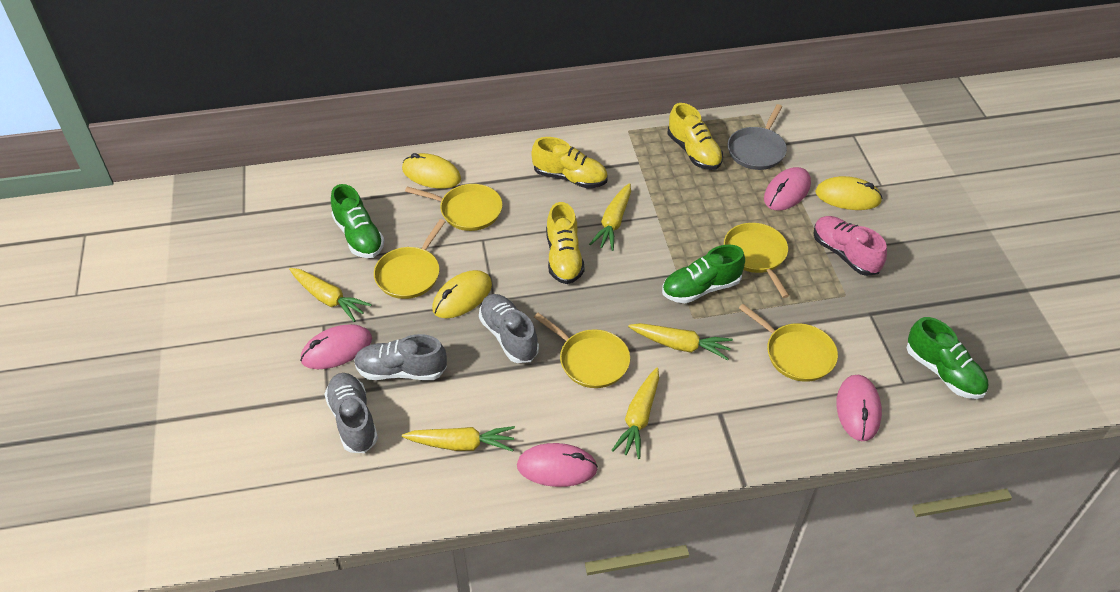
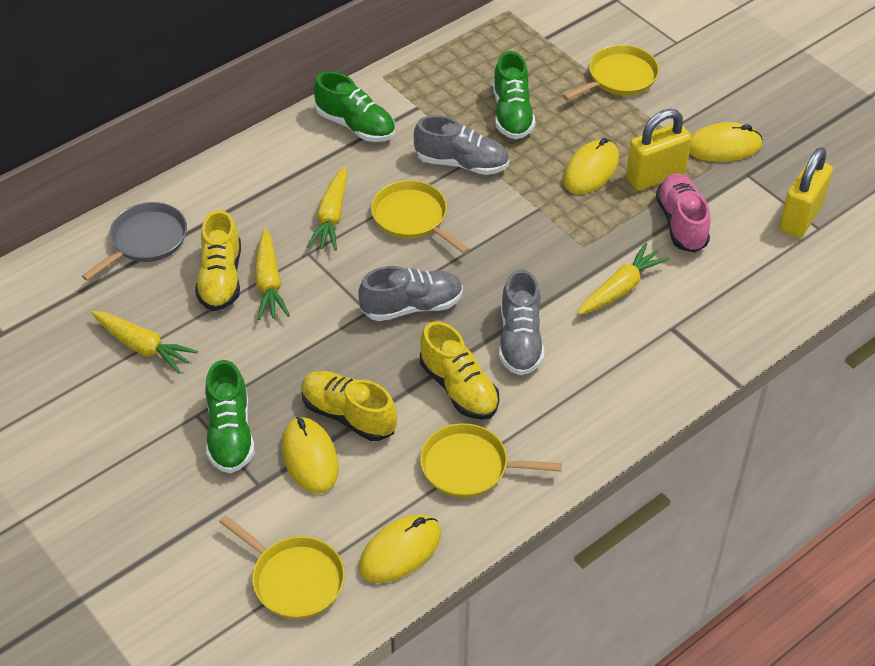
pink mouse: 4 -> 0
yellow carrot: 5 -> 4
yellow mouse: 3 -> 4
yellow padlock: 0 -> 2
yellow pan: 5 -> 4

